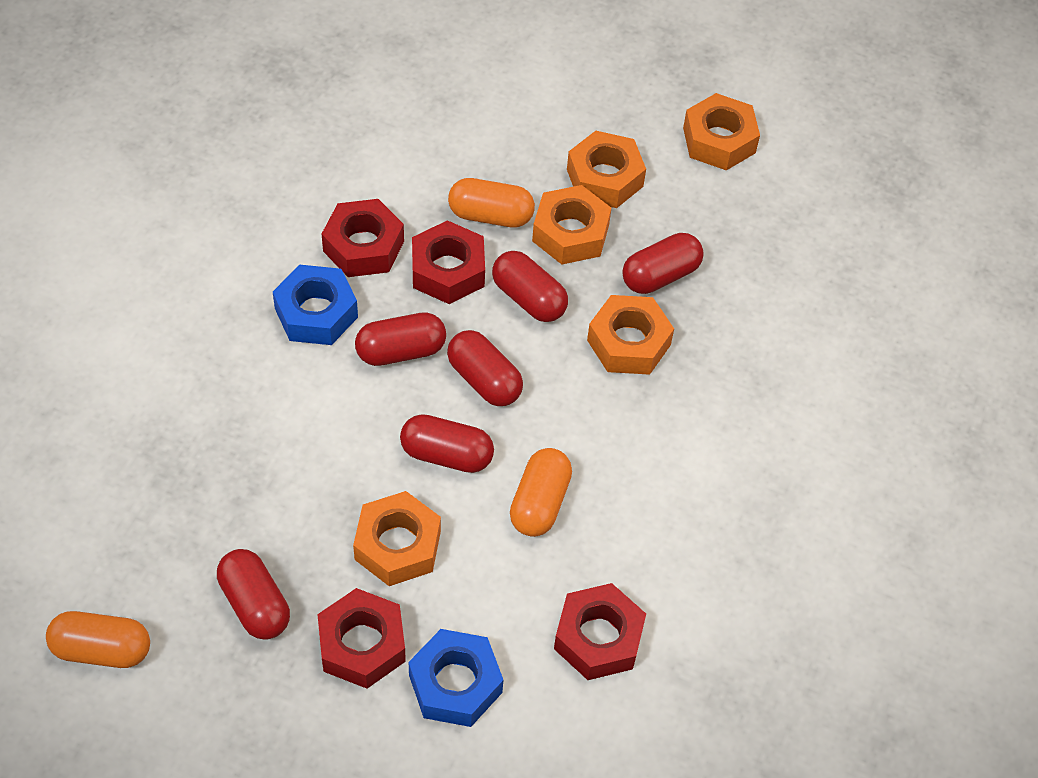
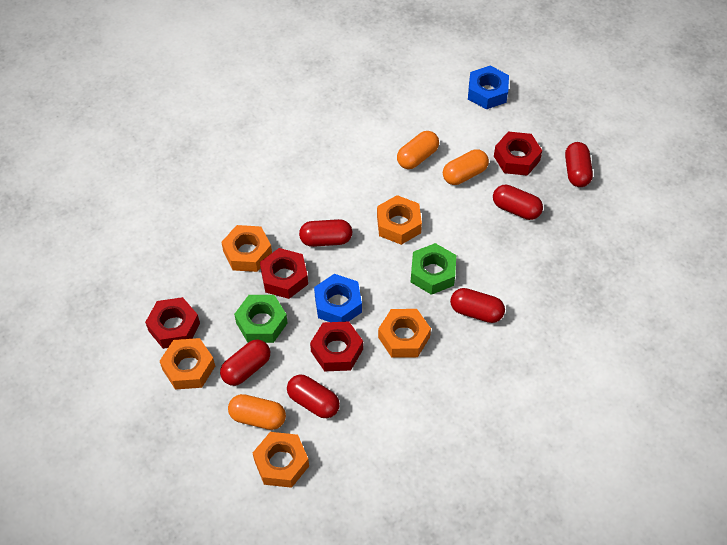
green nut: 0 -> 2

